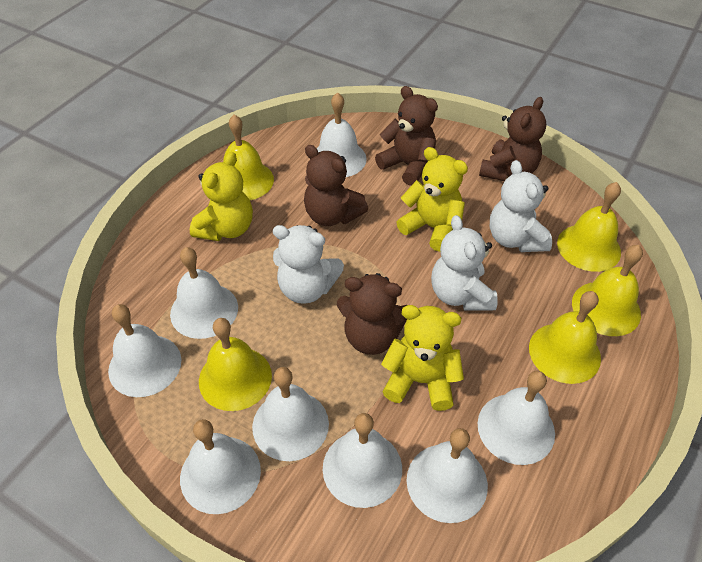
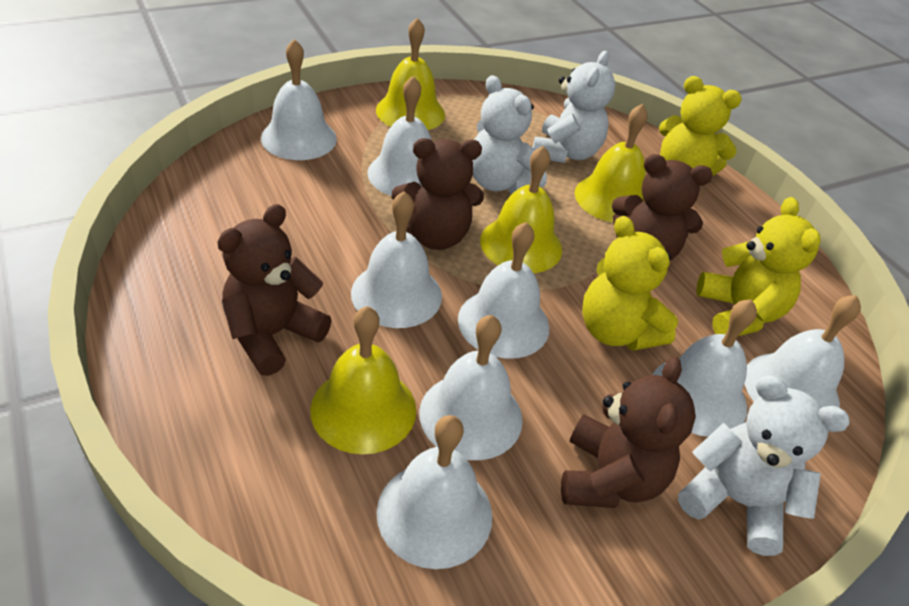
yellow bell: 5 -> 4

